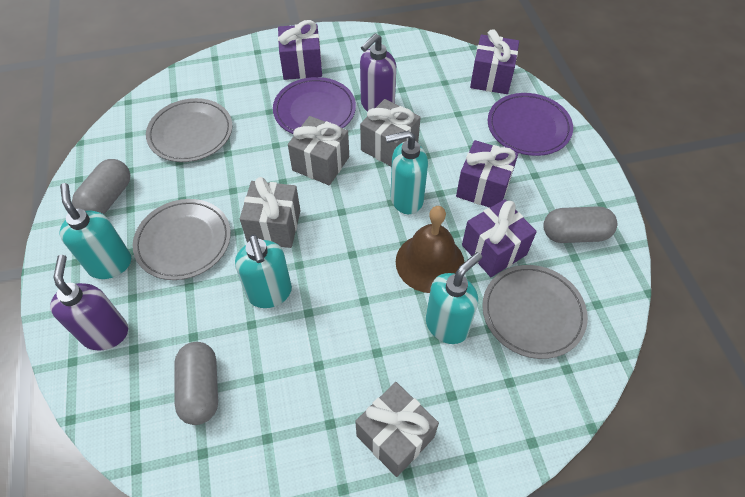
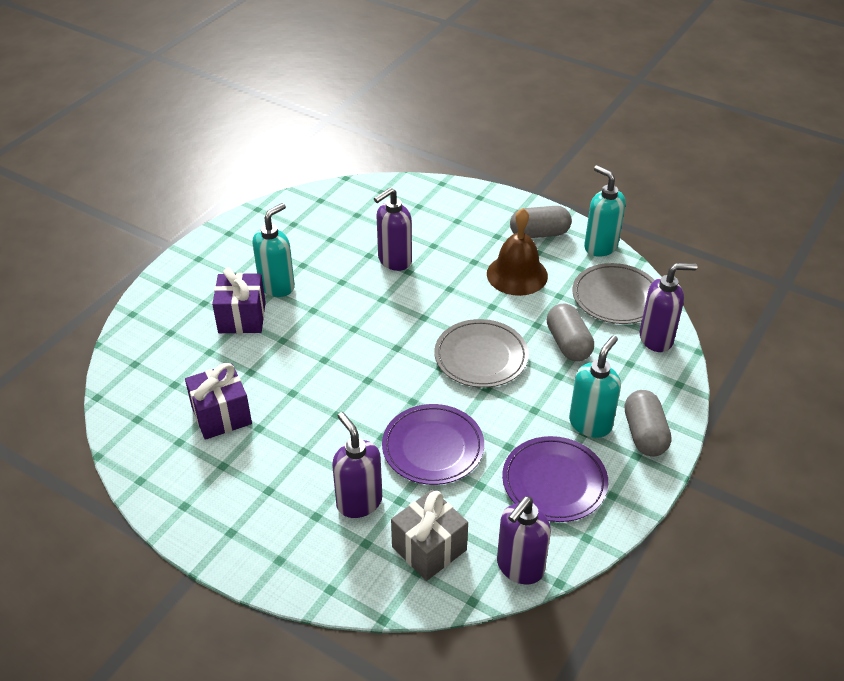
grey gift: 4 -> 1
grey plate: 3 -> 2
purple gift: 4 -> 2
purple soap dispenser: 2 -> 4
turquoise soap dispenser: 4 -> 3

